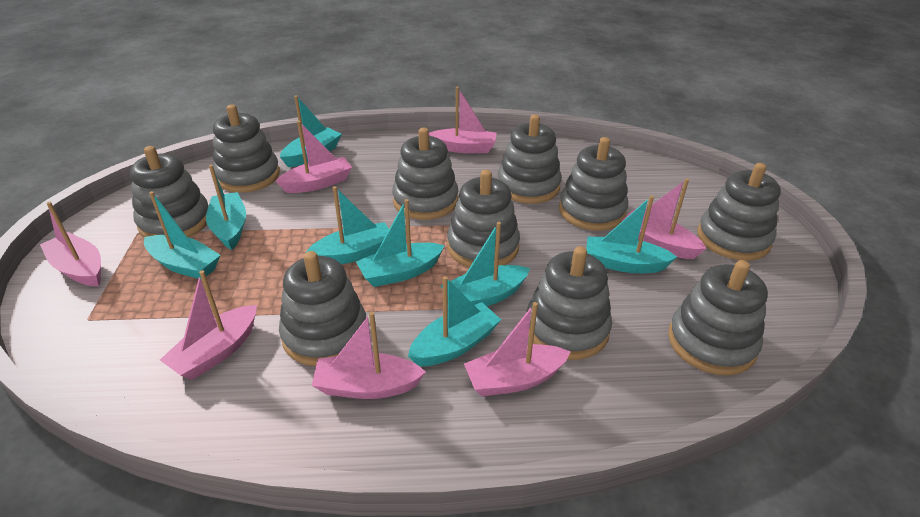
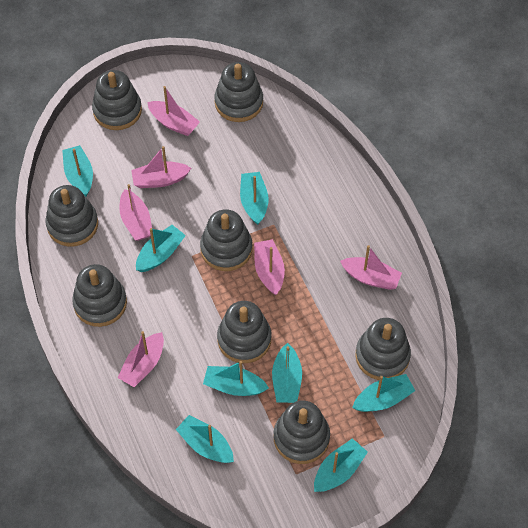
grey stacking toy: 10 -> 8
pink boat: 7 -> 6

